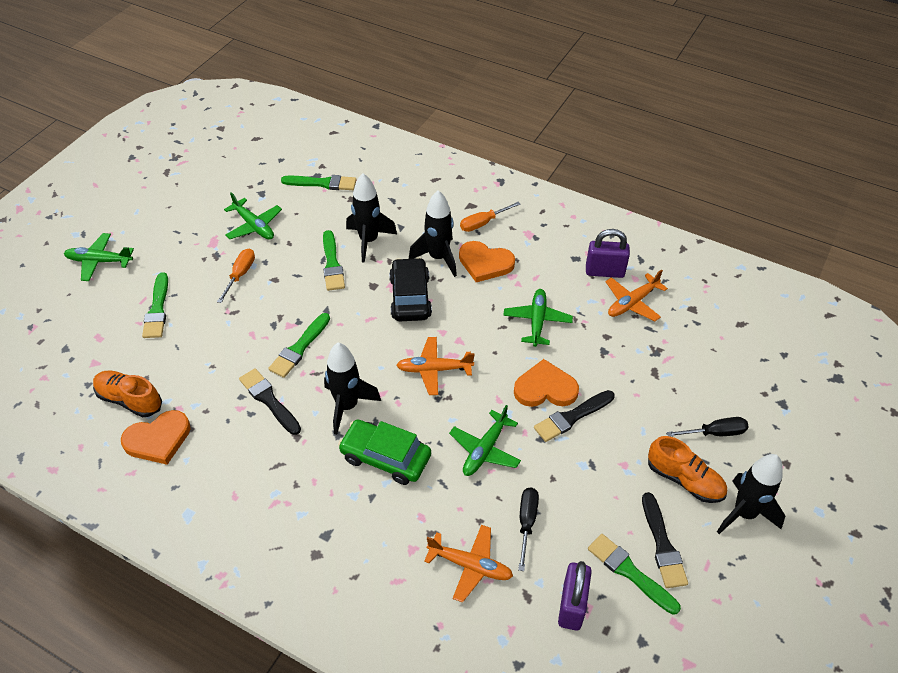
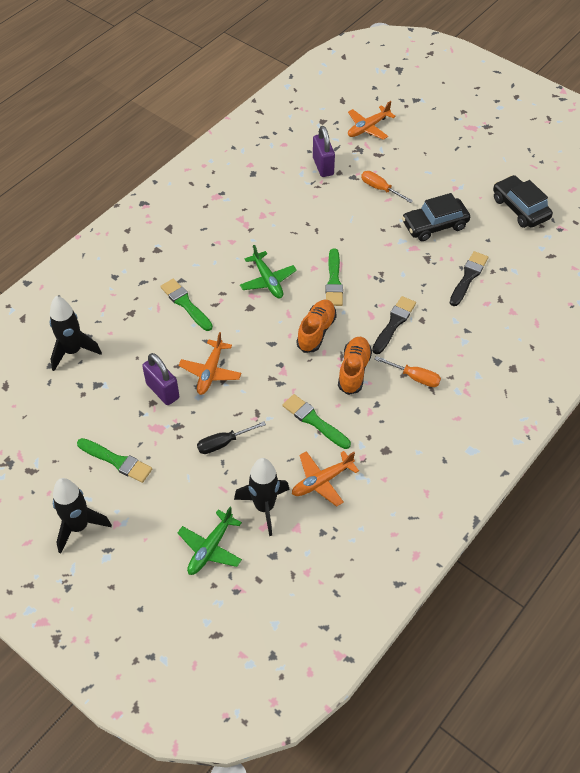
black brush: 3 -> 2
black car: 1 -> 2
black rocket: 4 -> 3
black screwdriver: 2 -> 1
green brush: 5 -> 4
green car: 1 -> 0
green plane: 4 -> 2
orange heart: 3 -> 0

